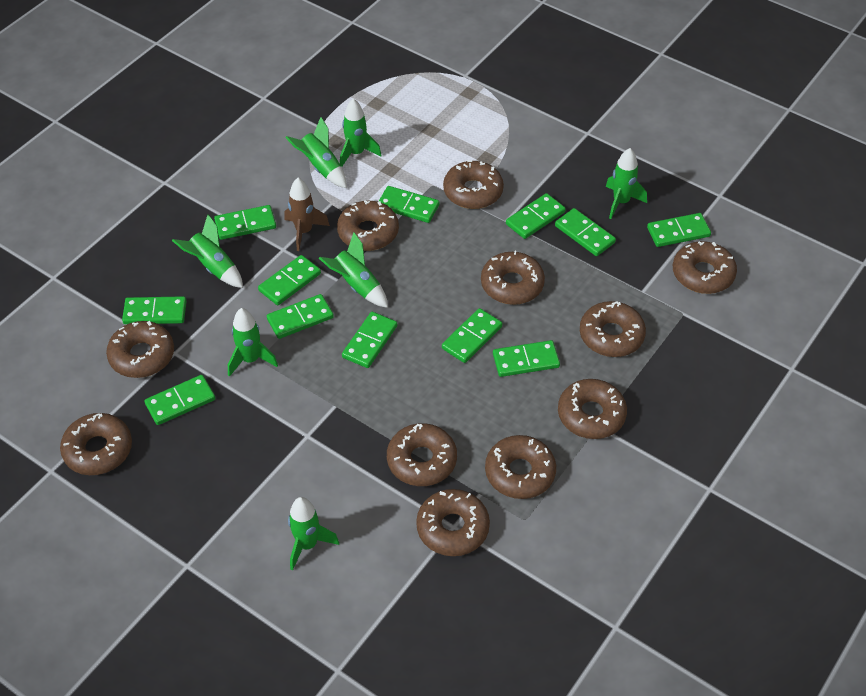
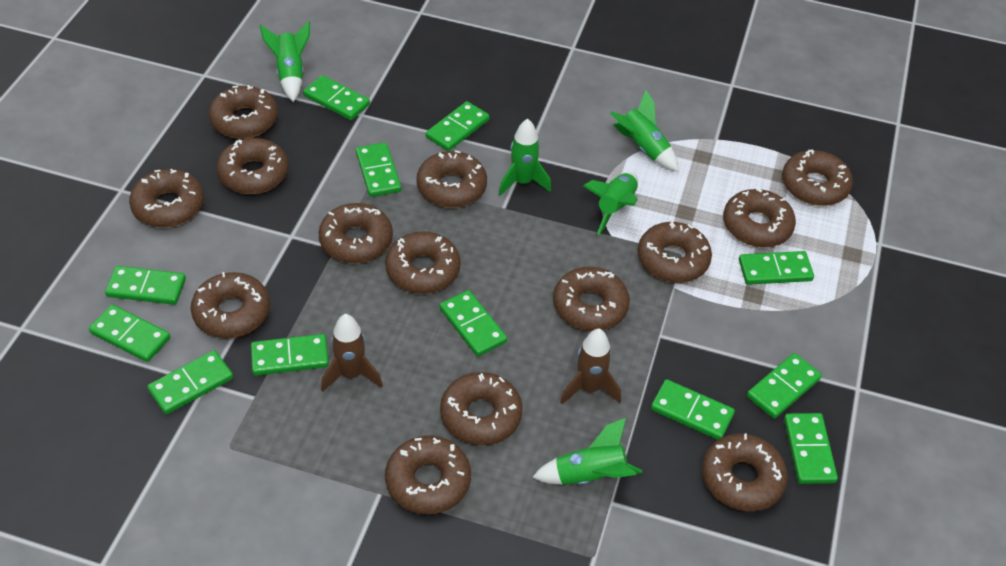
brown donut: 11 -> 14
brown rocket: 1 -> 2
green rocket: 7 -> 5

